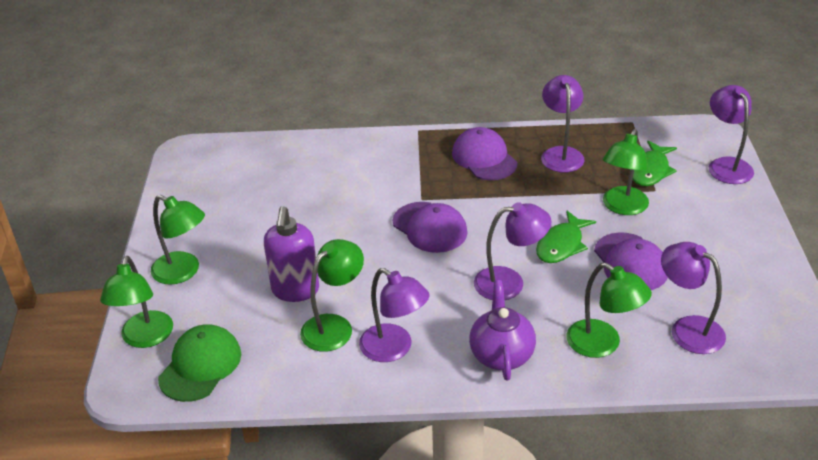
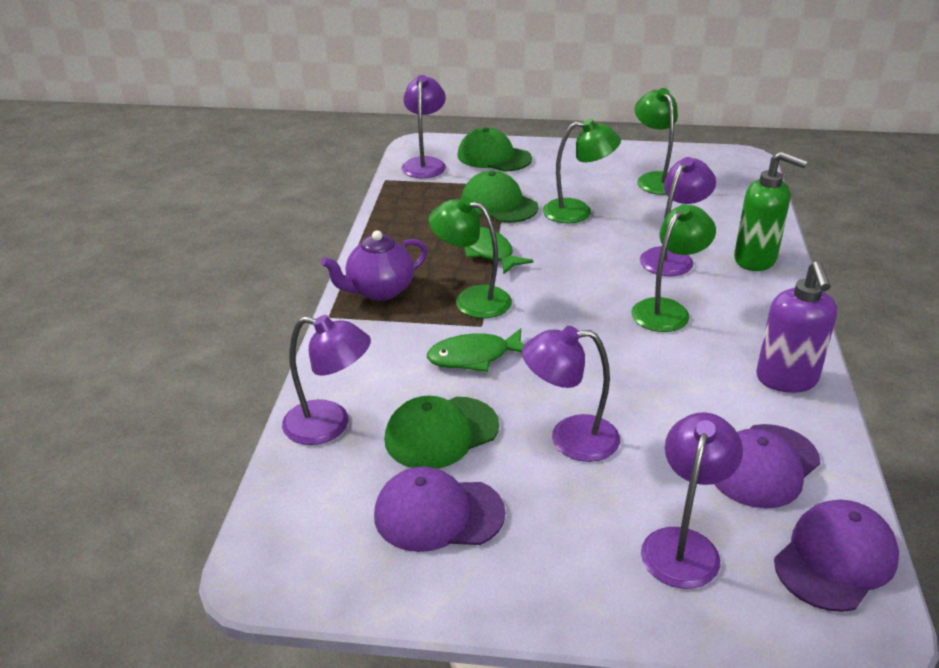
green cap: 1 -> 3
green lamp: 5 -> 4
green soap dispenser: 0 -> 1

